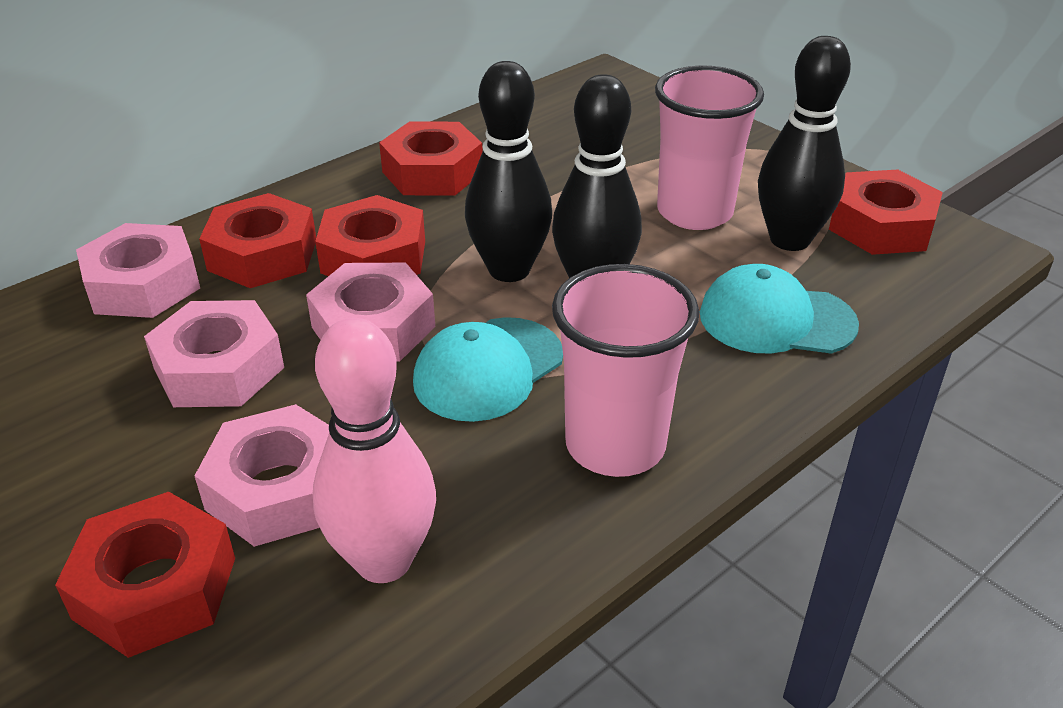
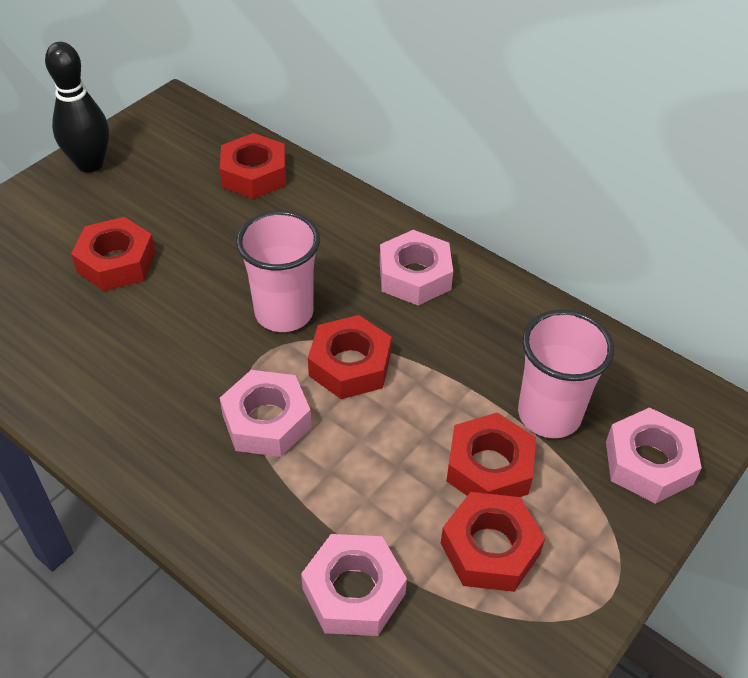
black bowling pin: 3 -> 1
pink bowling pin: 1 -> 0
turquoise cap: 2 -> 0

